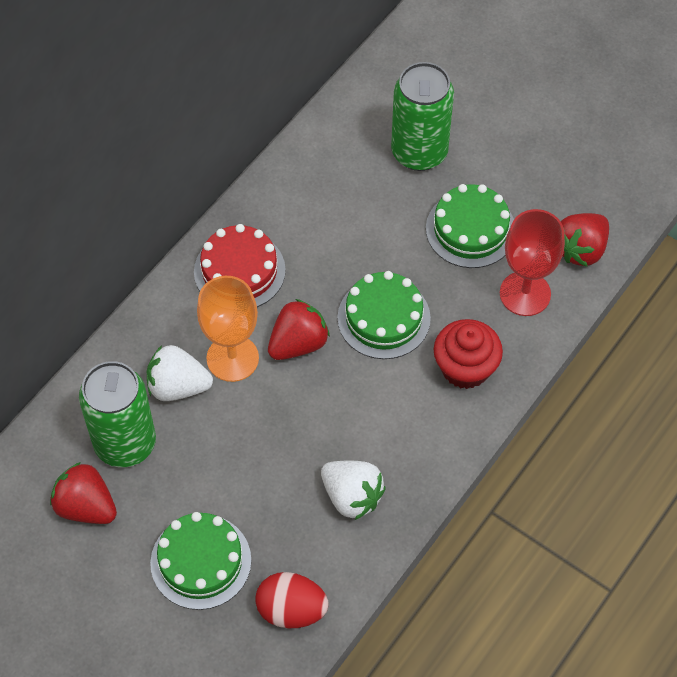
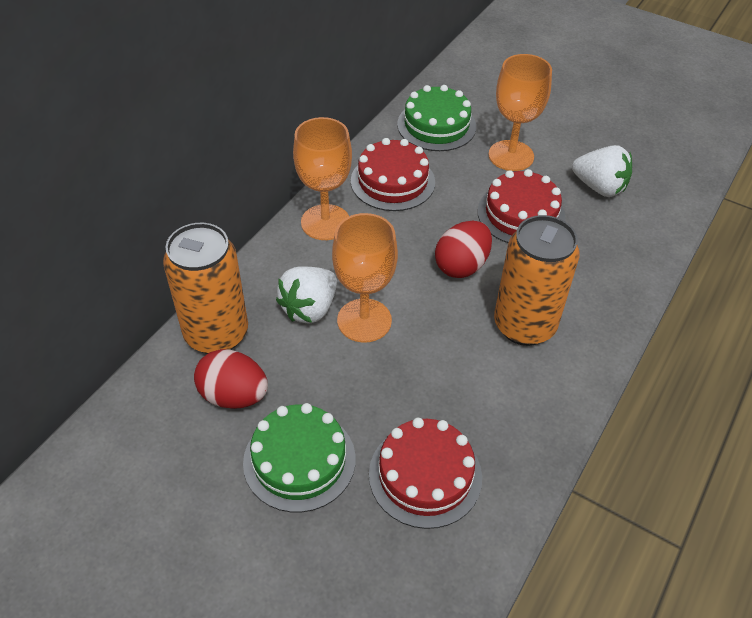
green cake: 3 -> 2
green can: 2 -> 0
orange can: 0 -> 2
orange goblet: 1 -> 3
red cake: 1 -> 3
red cupcake: 1 -> 0
red egg: 1 -> 2
red goblet: 1 -> 0
red strawberry: 3 -> 0

